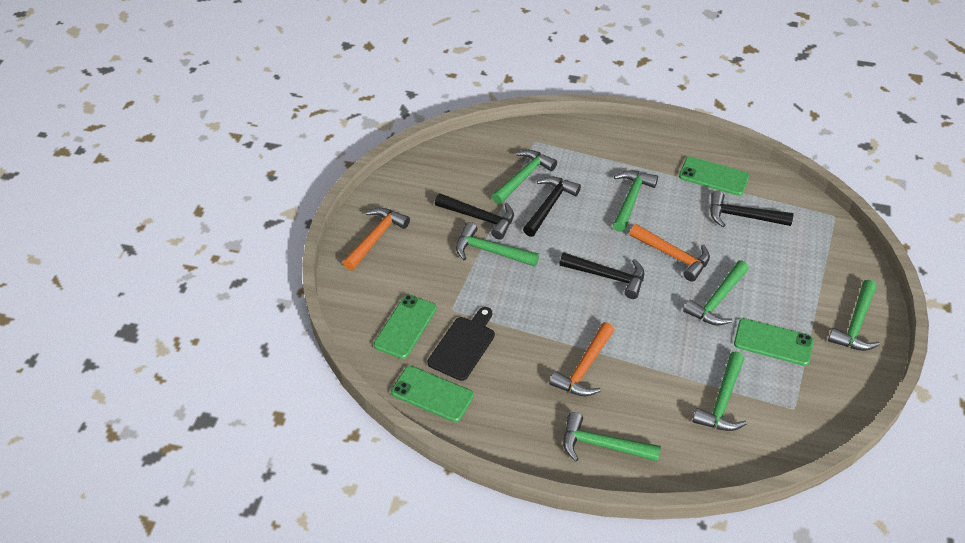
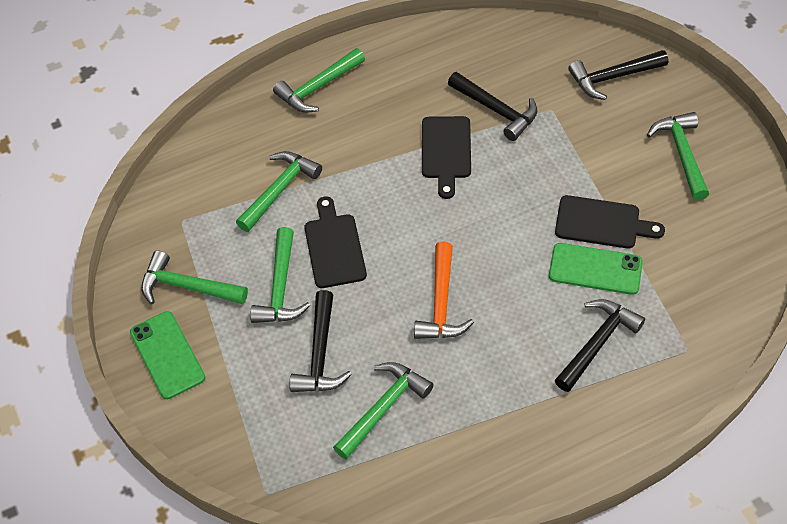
black cutting board: 1 -> 3
green hammer: 7 -> 6
green phone: 4 -> 2
orange hammer: 3 -> 1

